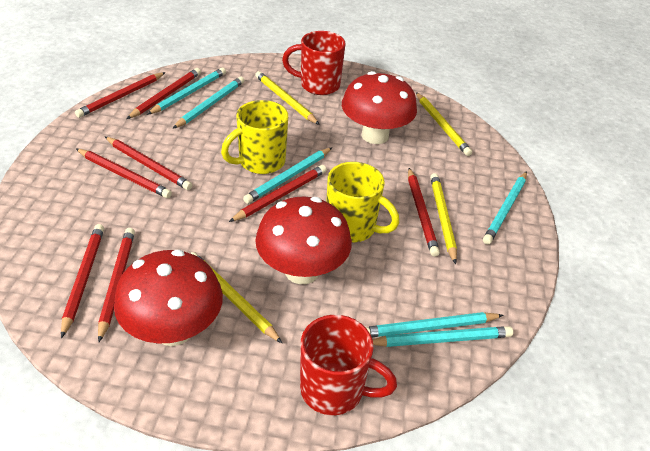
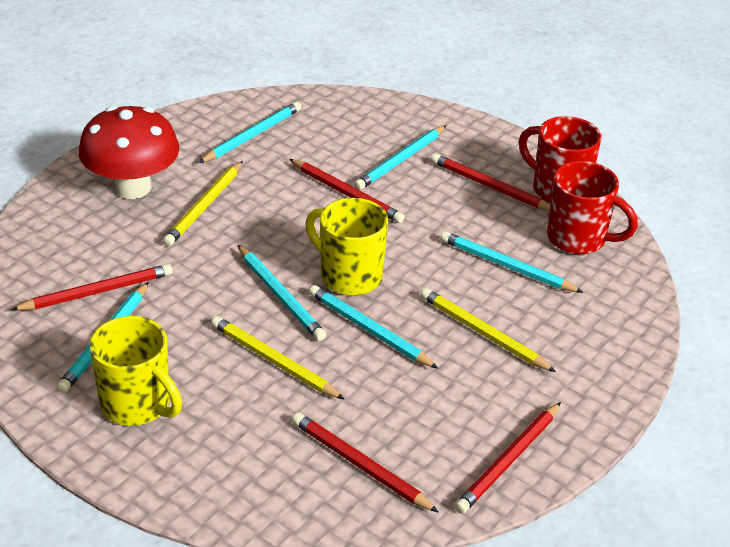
red mushroom: 3 -> 1
red pencil: 8 -> 5
yellow pencil: 4 -> 3

